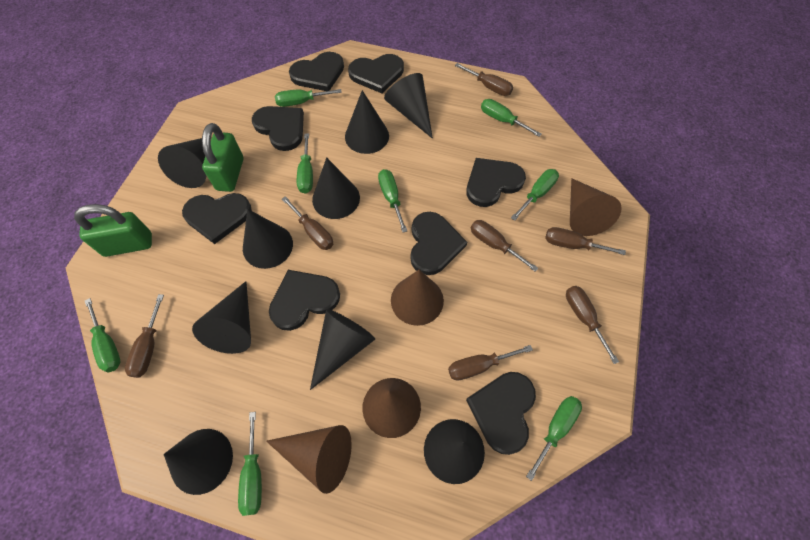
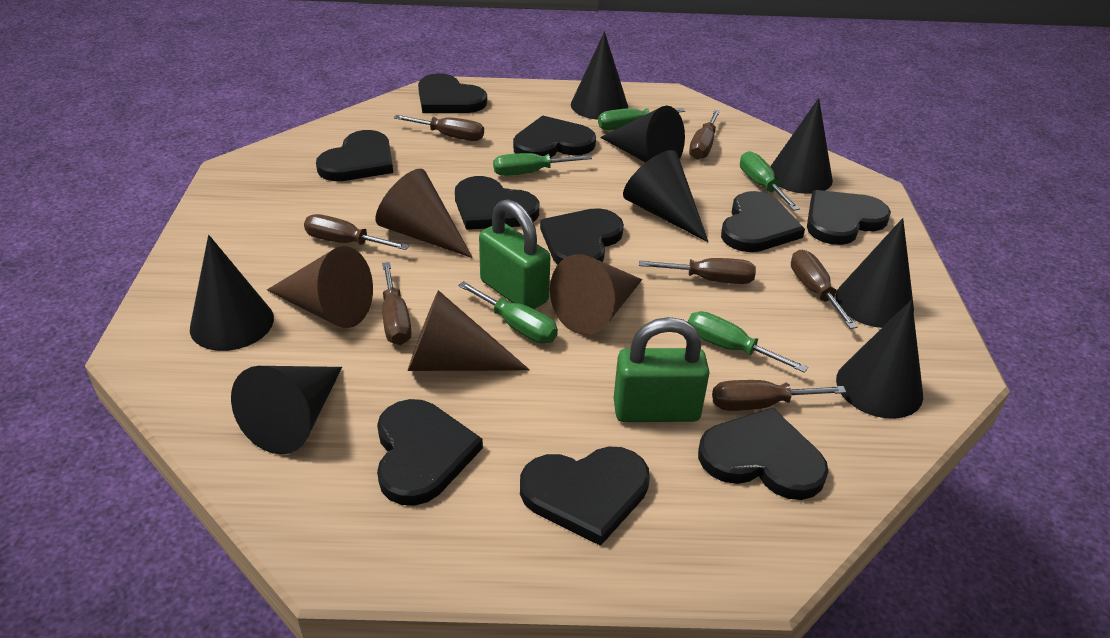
black cone: 9 -> 8
black heart: 8 -> 10
green screwdriver: 8 -> 5

